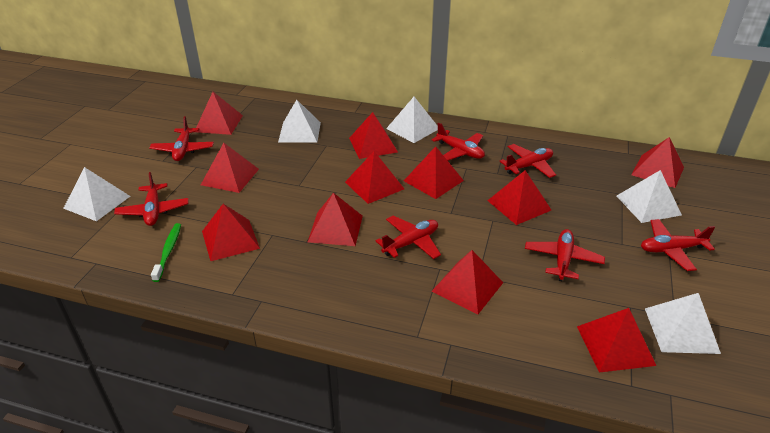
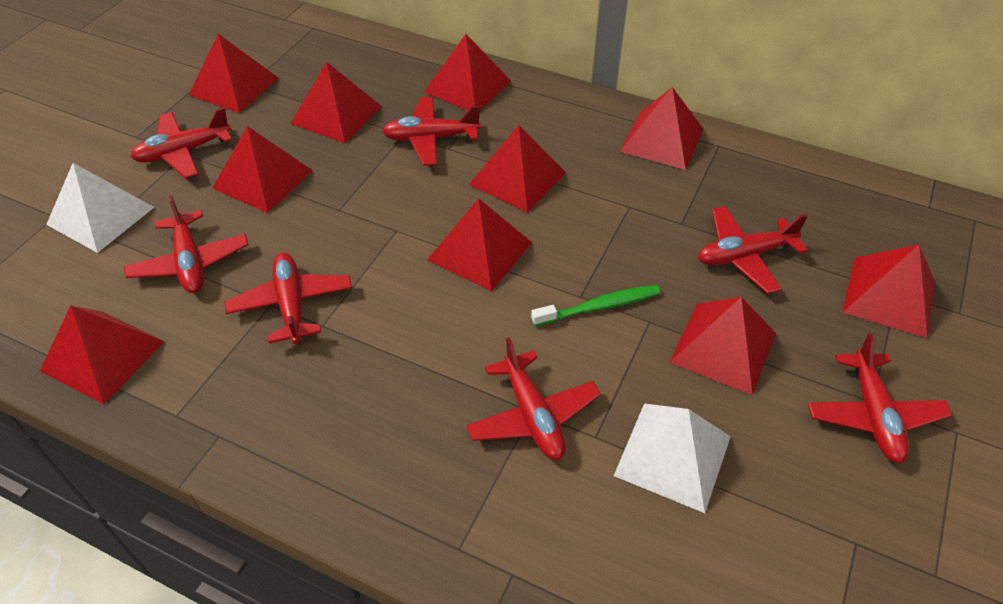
red pyramid: 11 -> 10
white pyramid: 5 -> 2

